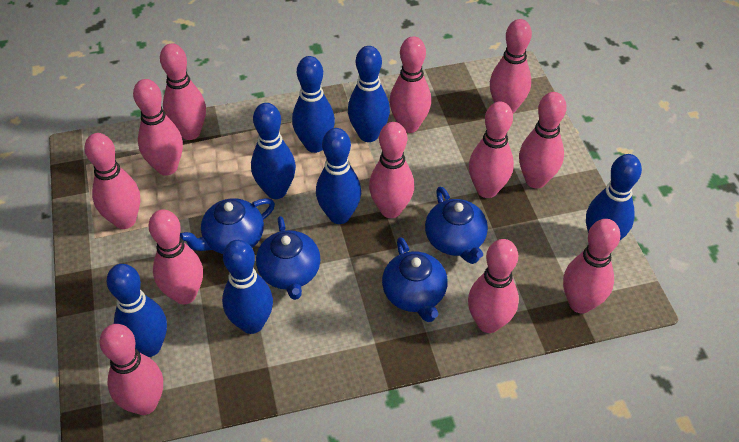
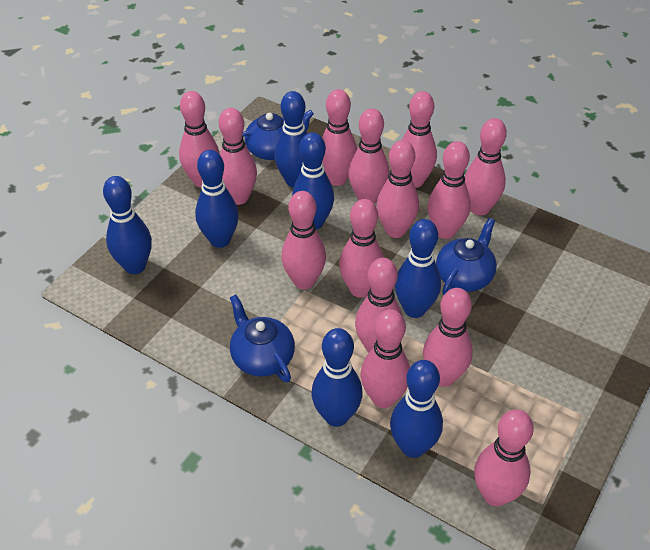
blue teapot: 4 -> 3
pink bowling pin: 12 -> 14

